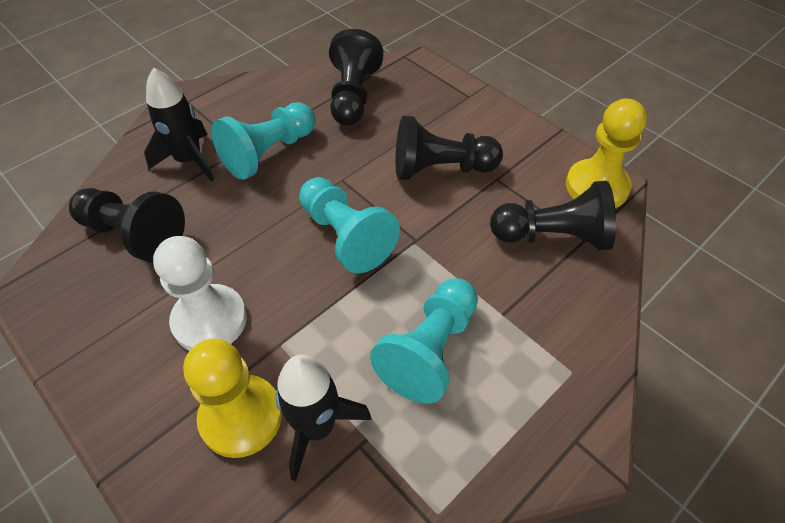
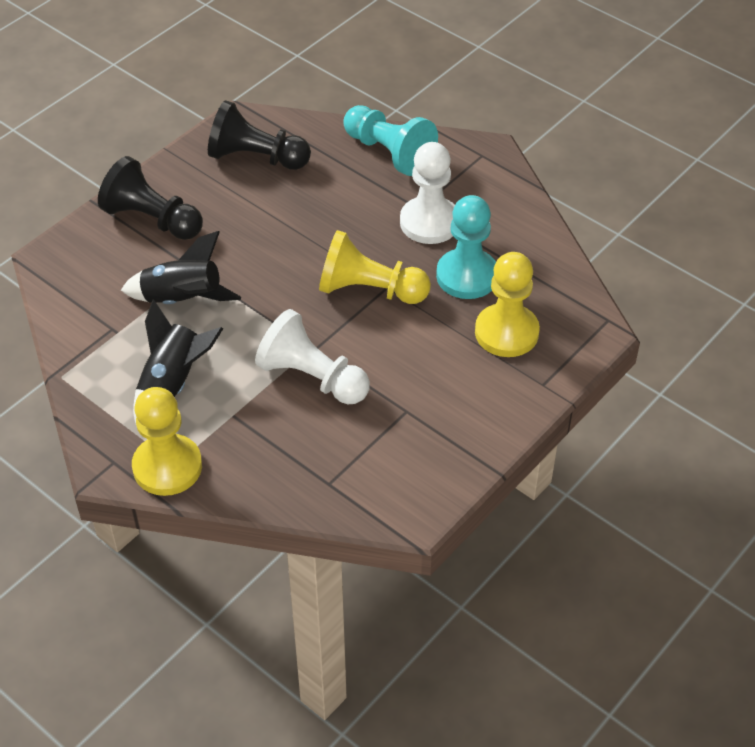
black pawn: 4 -> 2
turquoise pawn: 3 -> 2
white pawn: 1 -> 2
yellow pawn: 2 -> 3

